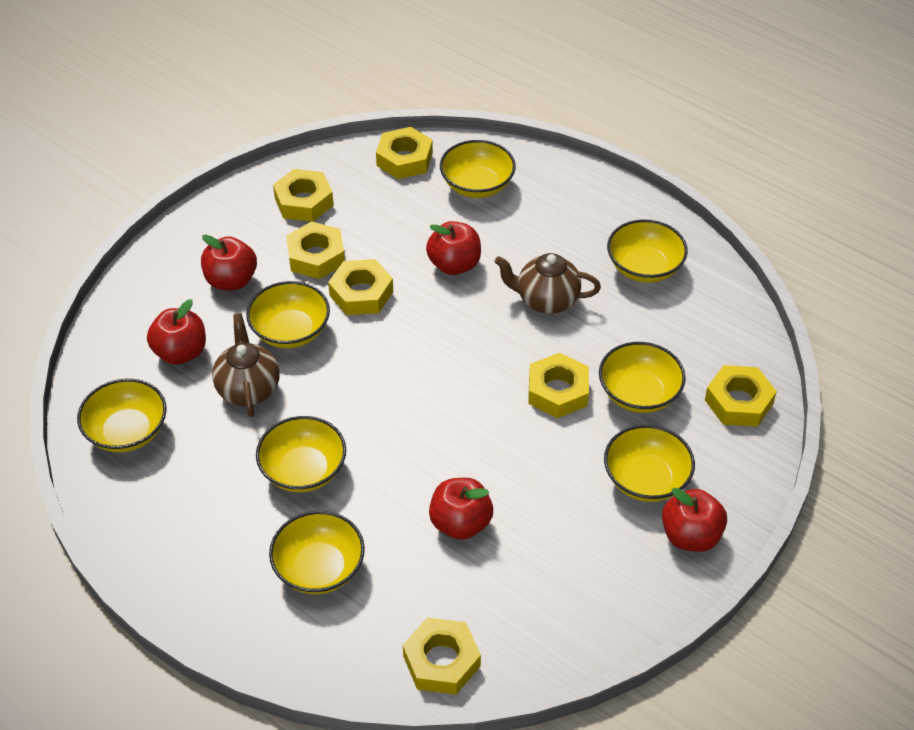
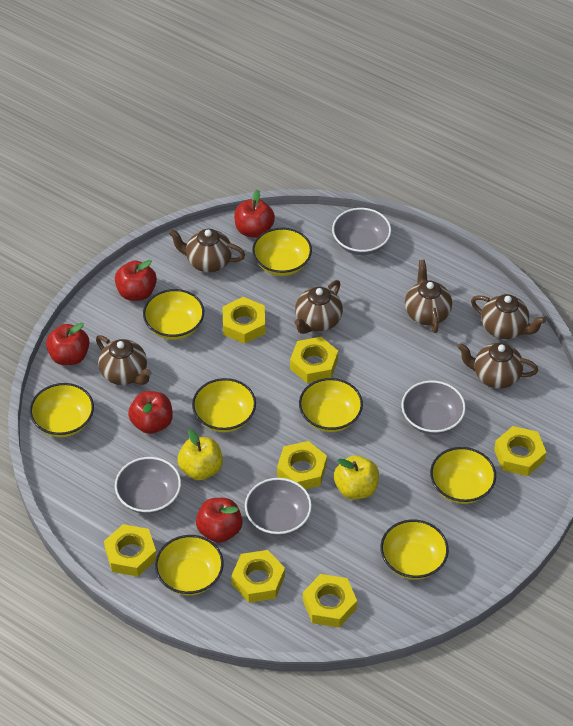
brown teapot: 2 -> 6
grey bowl: 0 -> 4
yellow apple: 0 -> 2

